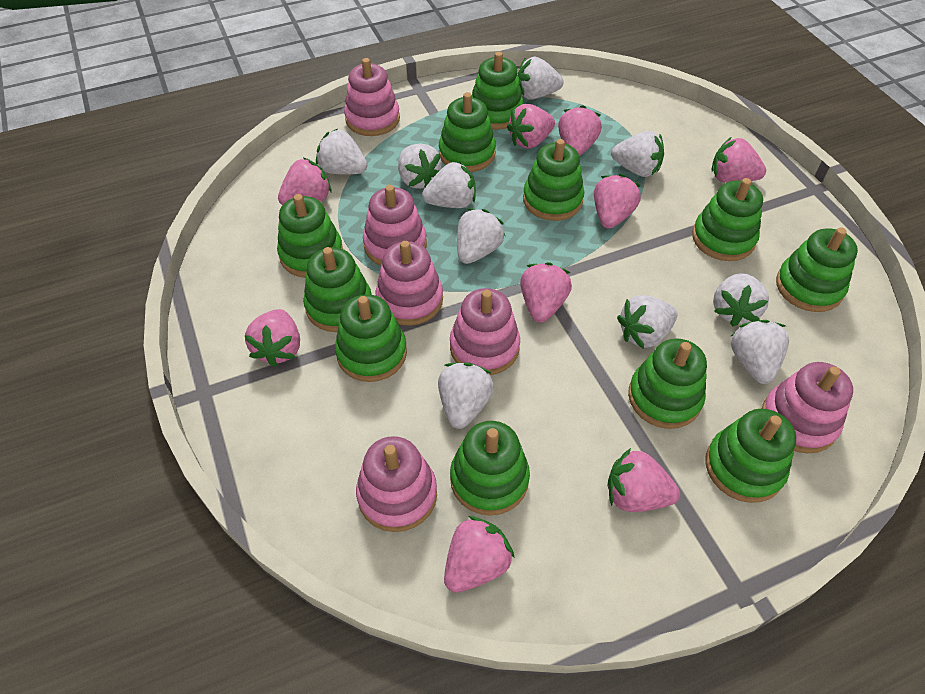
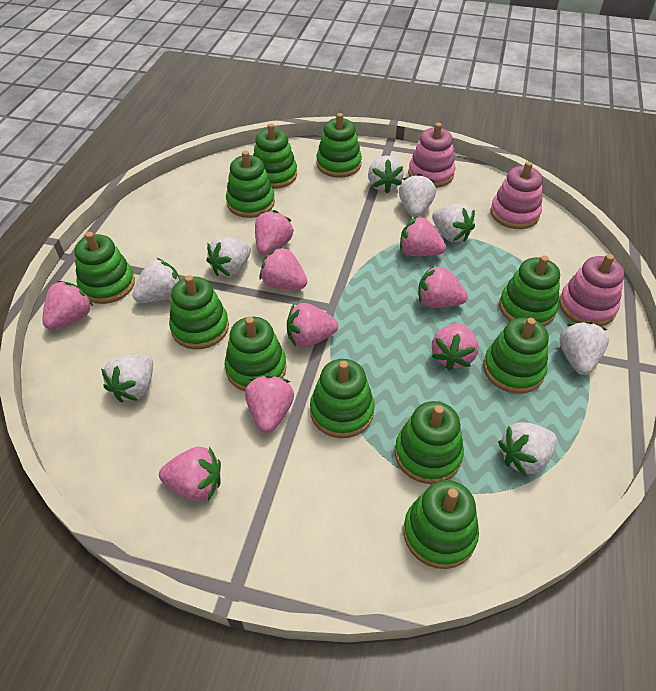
pink stacking toy: 6 -> 3
white strawberry: 10 -> 8

